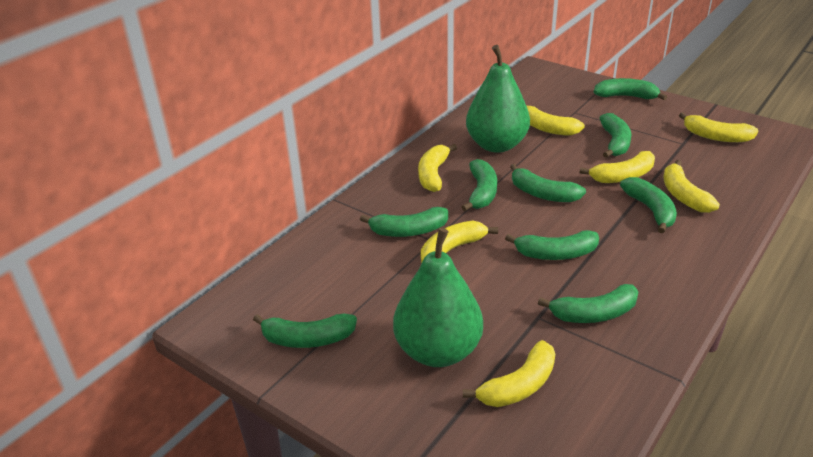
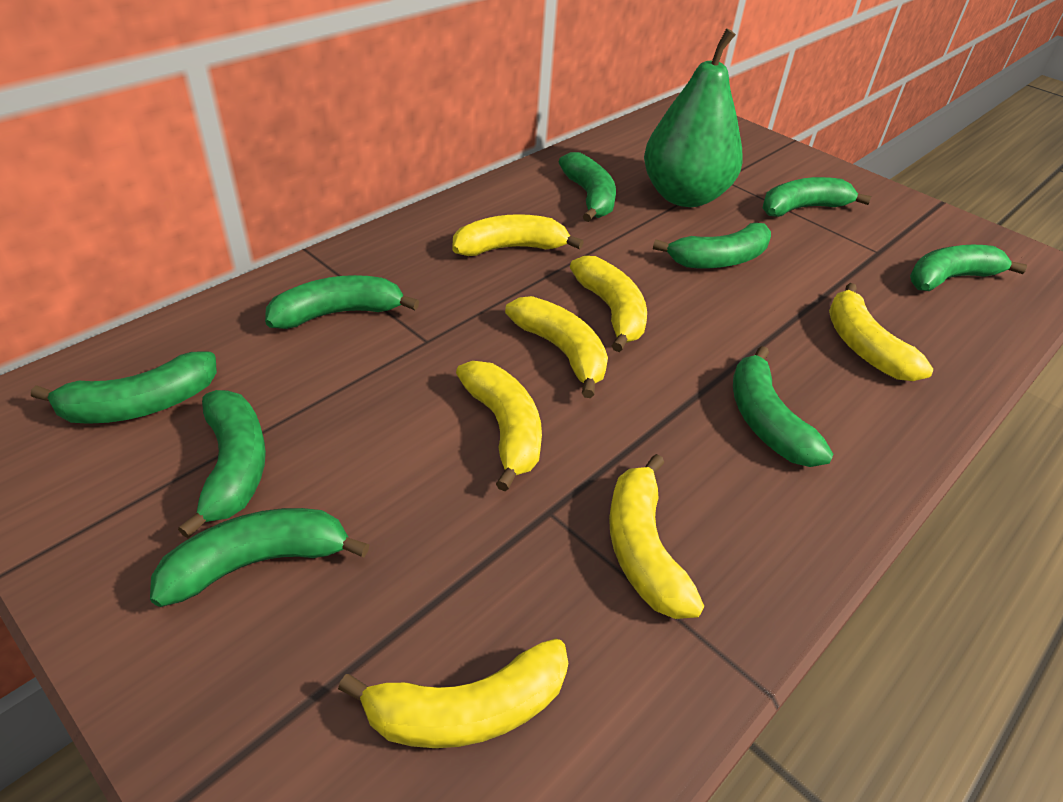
green pear: 2 -> 1

